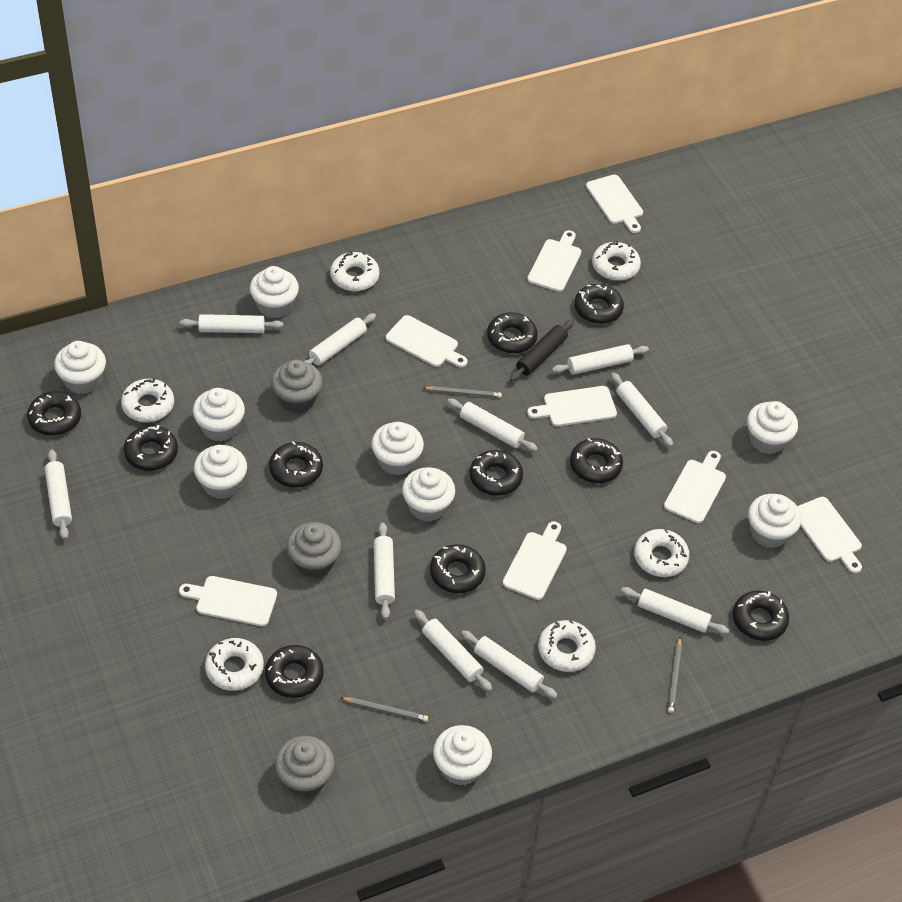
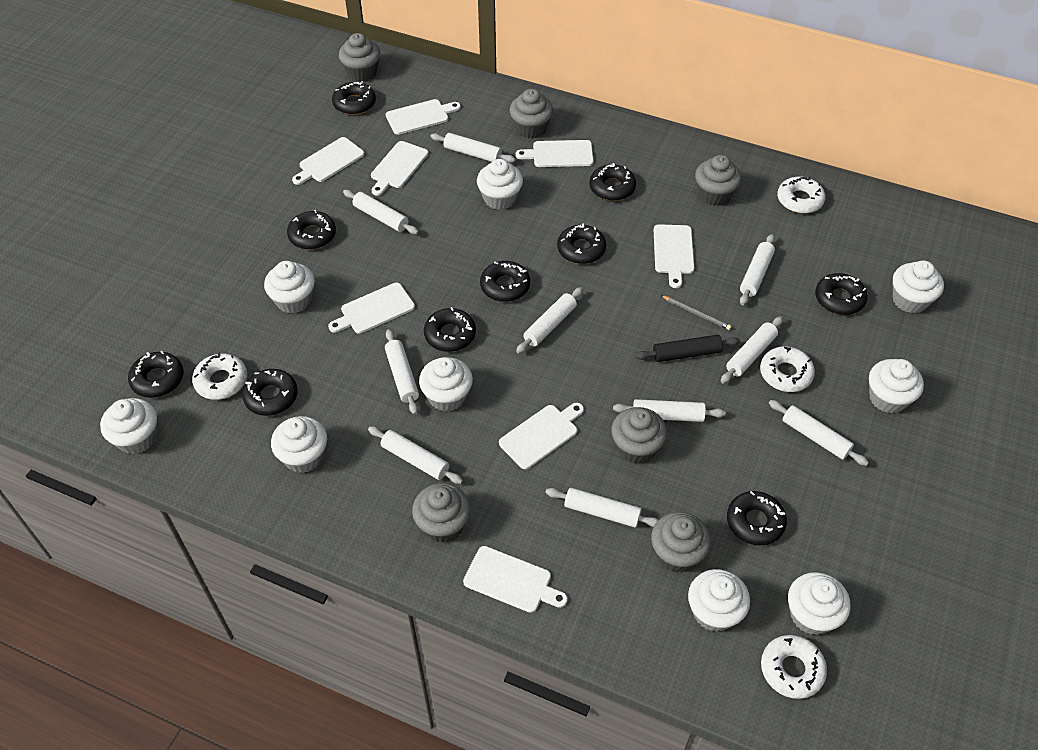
grey cupcake: 3 -> 6
grey pencil: 3 -> 1
white donut: 6 -> 4

